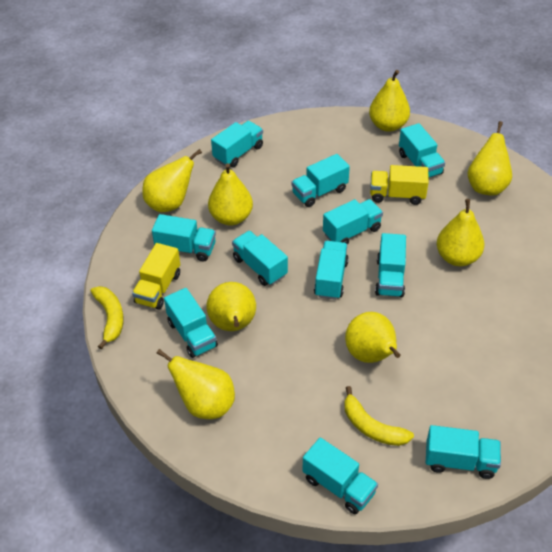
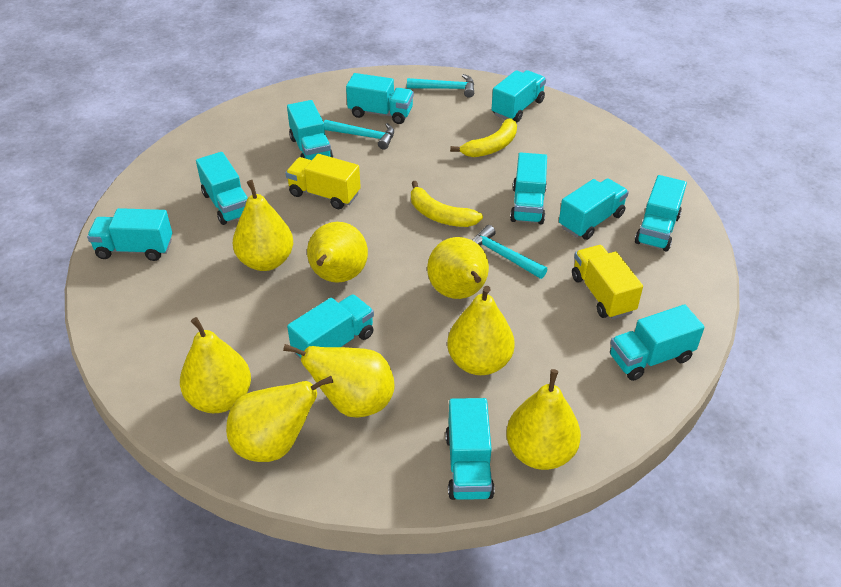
turquoise hammer: 0 -> 3

